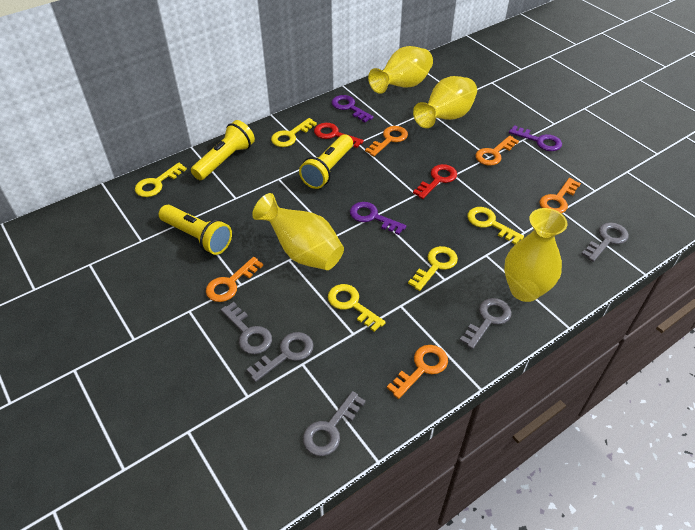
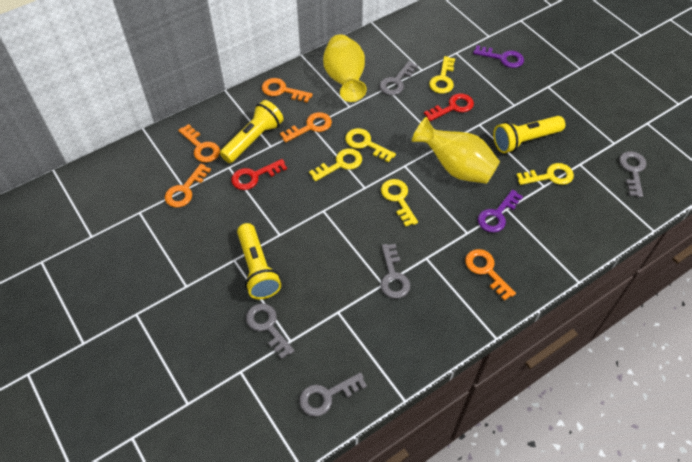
purple key: 3 -> 2
yellow vase: 4 -> 2

